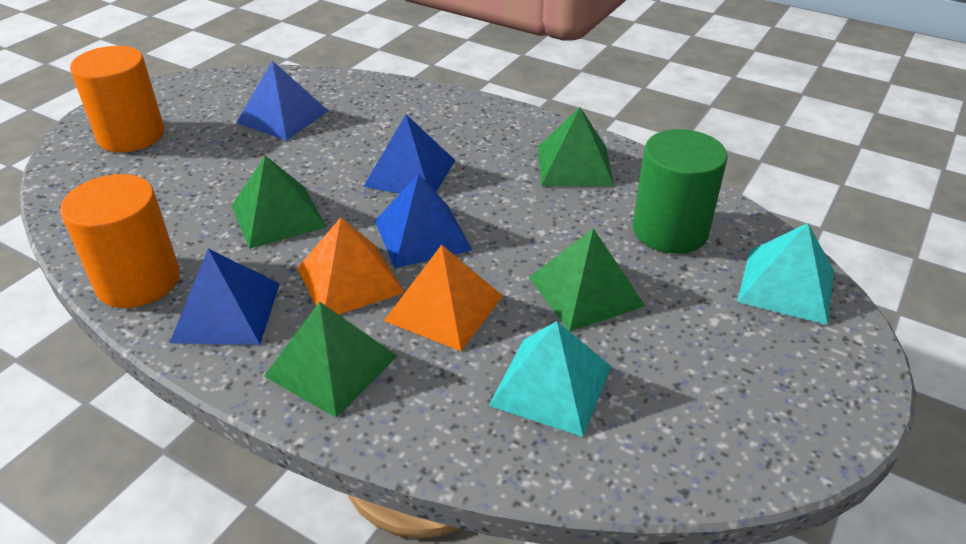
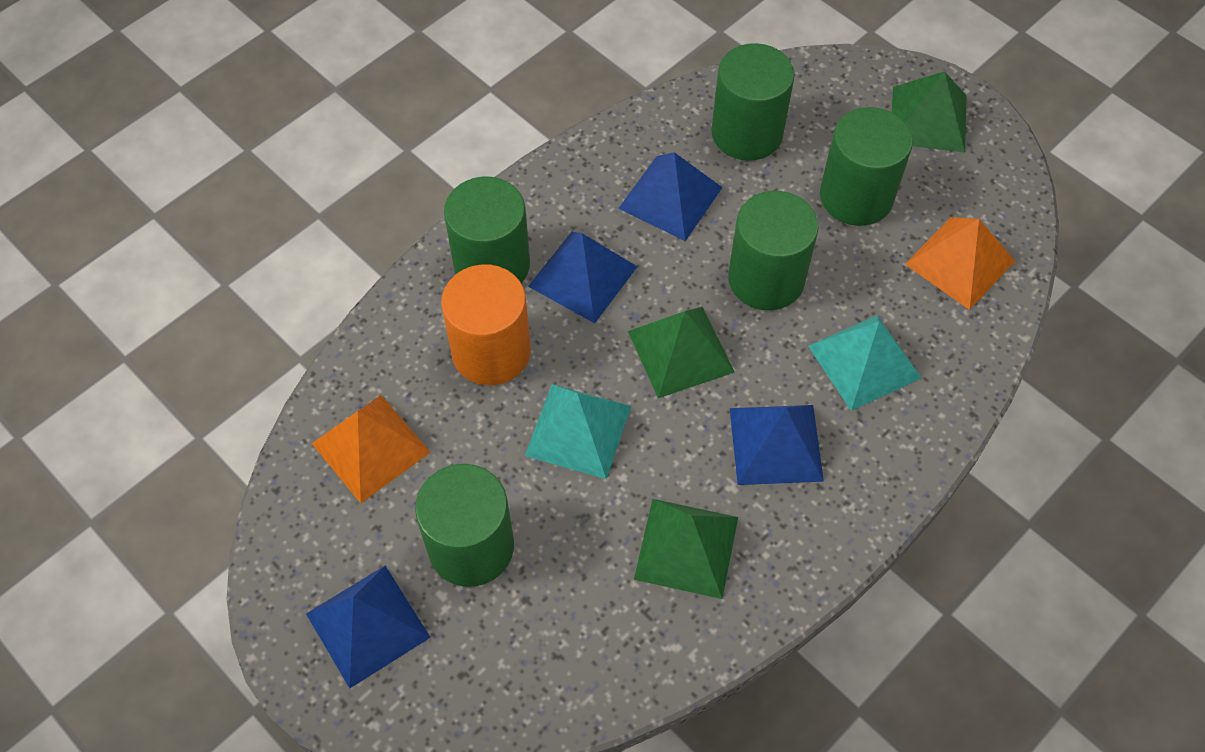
green cylinder: 1 -> 5
green pyramid: 4 -> 3
orange cylinder: 2 -> 1

